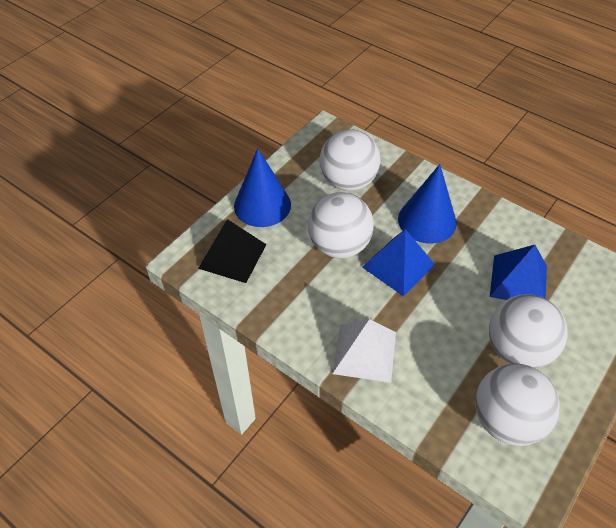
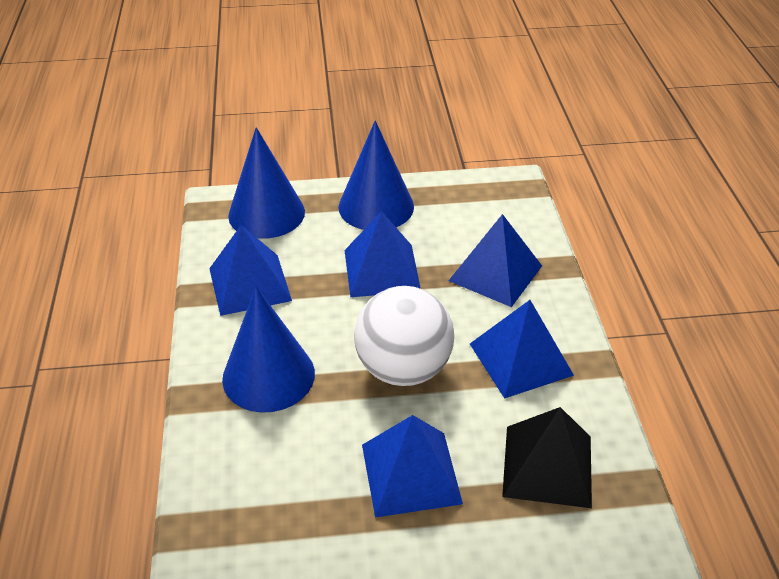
blue cone: 2 -> 3
blue pyramid: 2 -> 5
white ball: 4 -> 1
white pyramid: 1 -> 0

